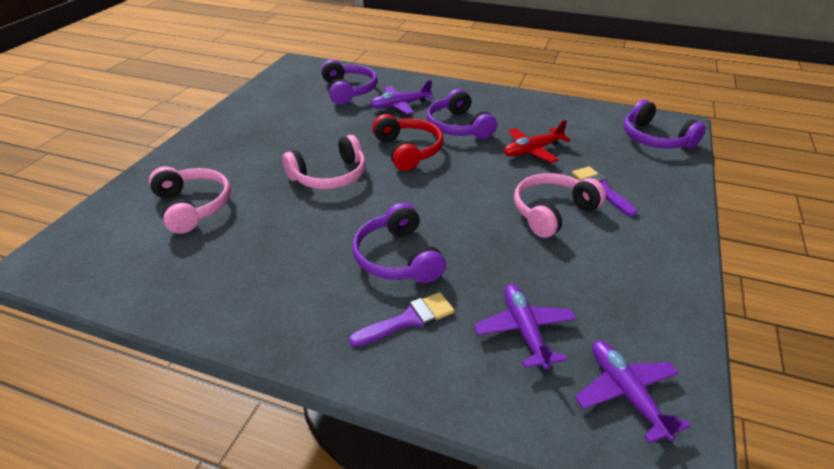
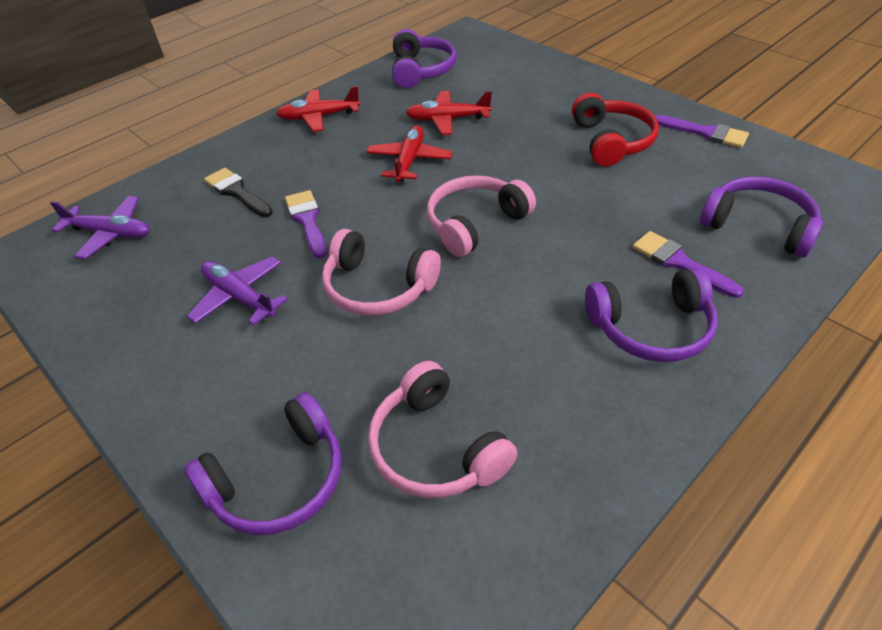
black brush: 0 -> 1
purple brush: 2 -> 3
purple plane: 3 -> 2
red plane: 1 -> 3

